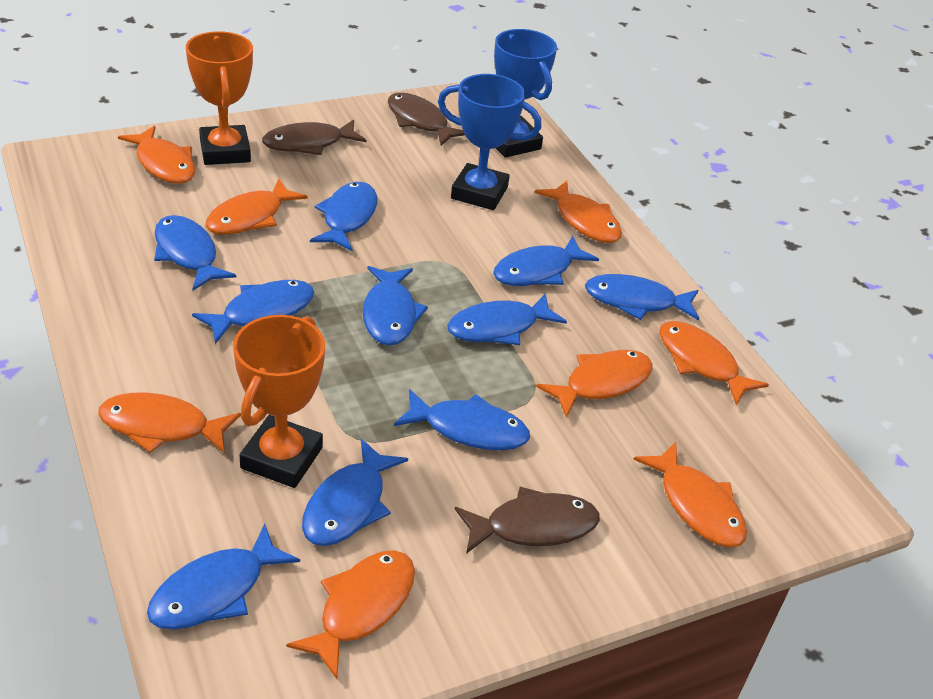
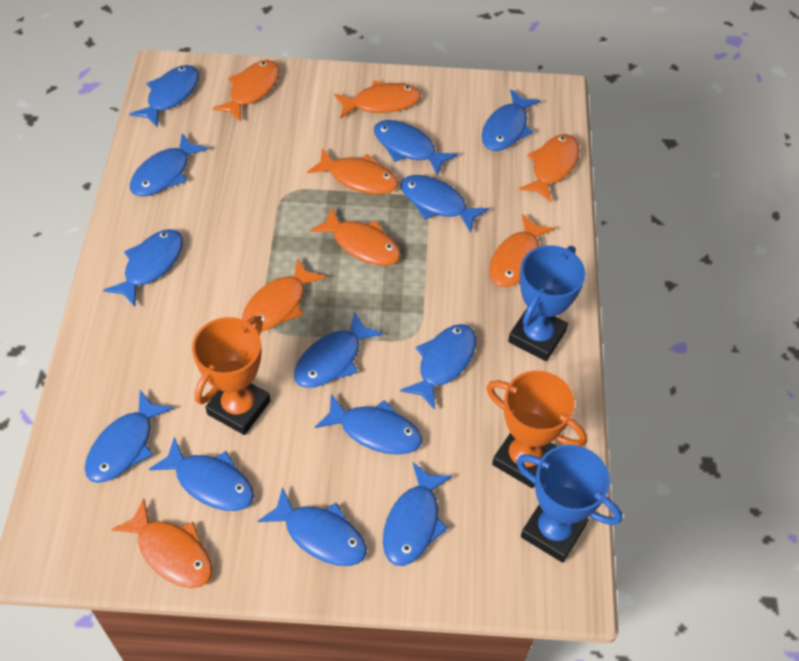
blue fish: 10 -> 13
brown fish: 3 -> 0

